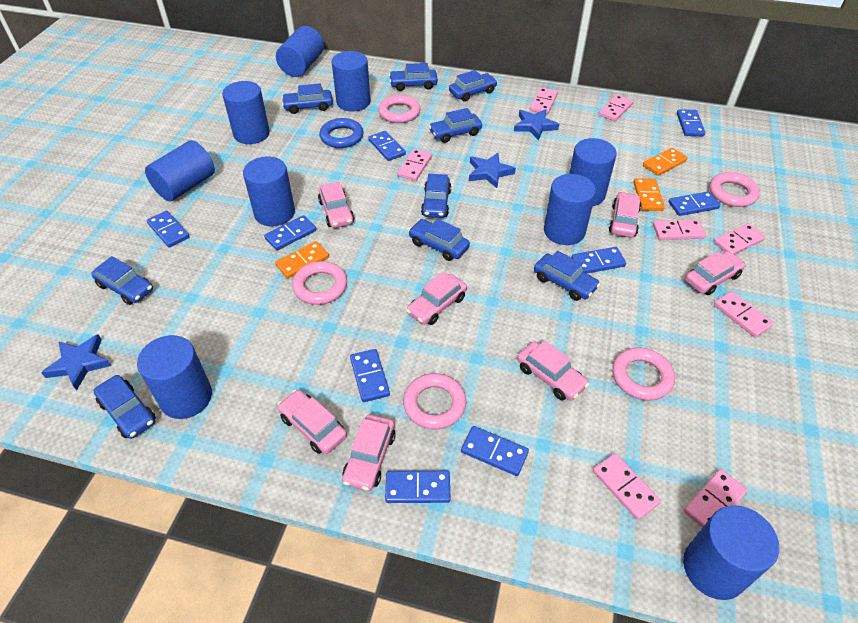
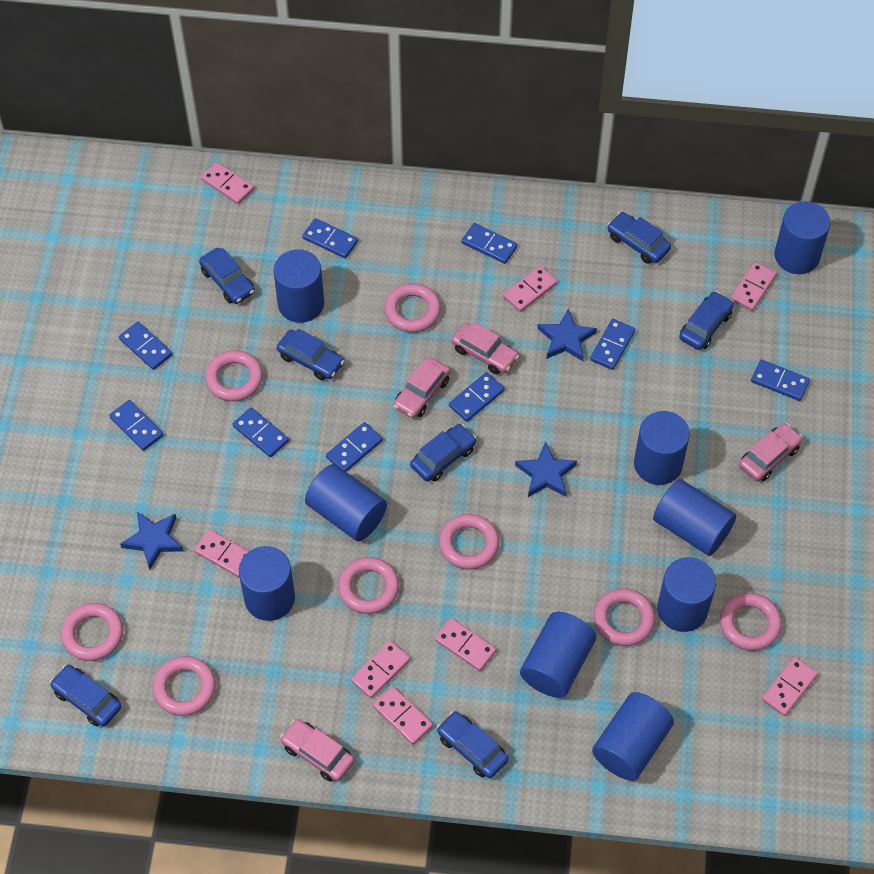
blue car: 9 -> 7
blue ring: 1 -> 0
orange domino: 3 -> 0
pink car: 7 -> 4
pink ring: 5 -> 8

